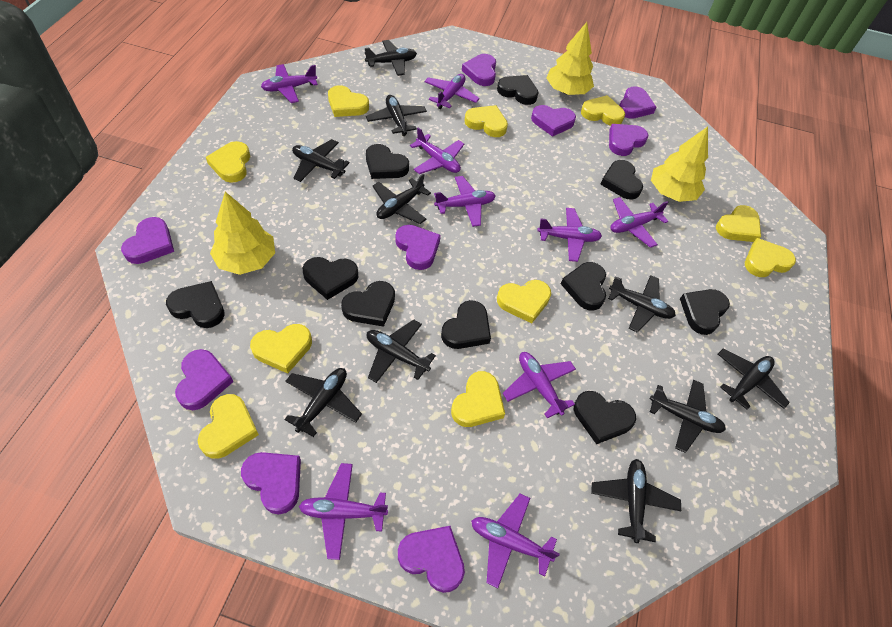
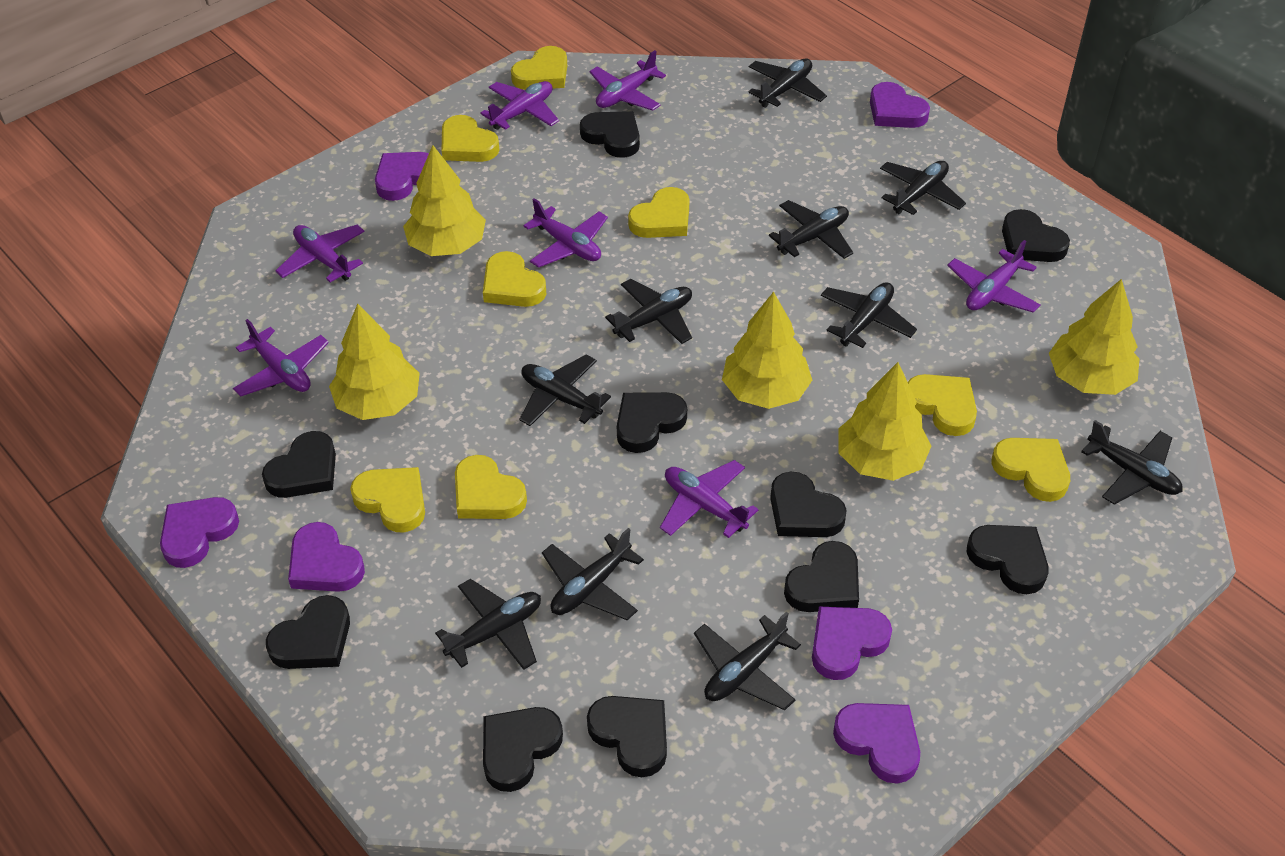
purple heart: 9 -> 6
purple plane: 9 -> 7
yellow heart: 10 -> 8
yellow tree: 3 -> 5

